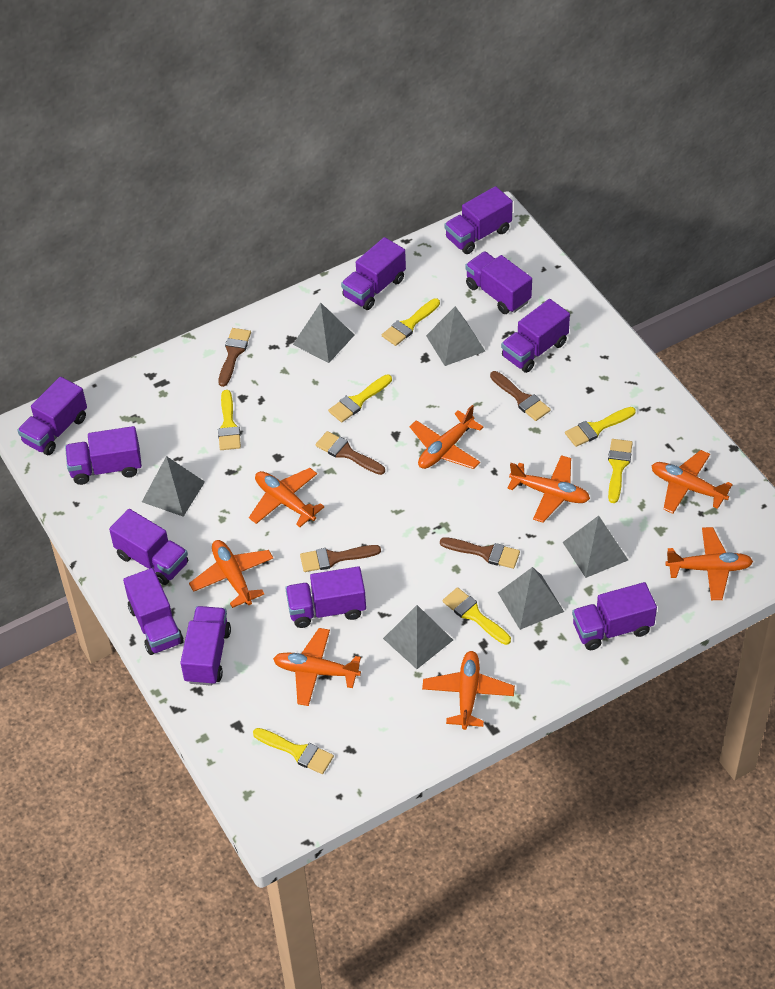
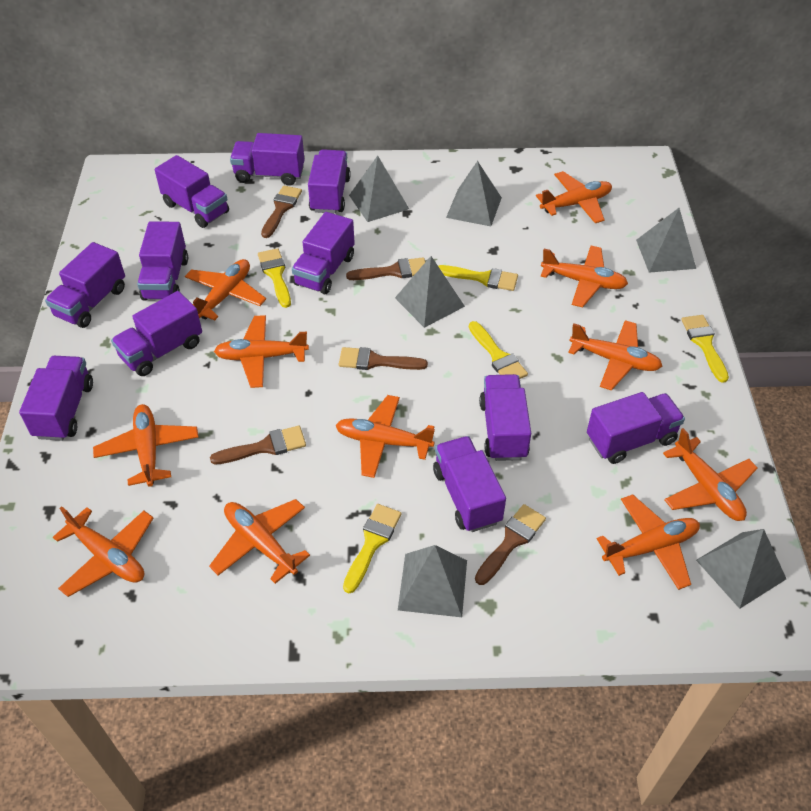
orange plane: 8 -> 11
yellow brush: 7 -> 5

